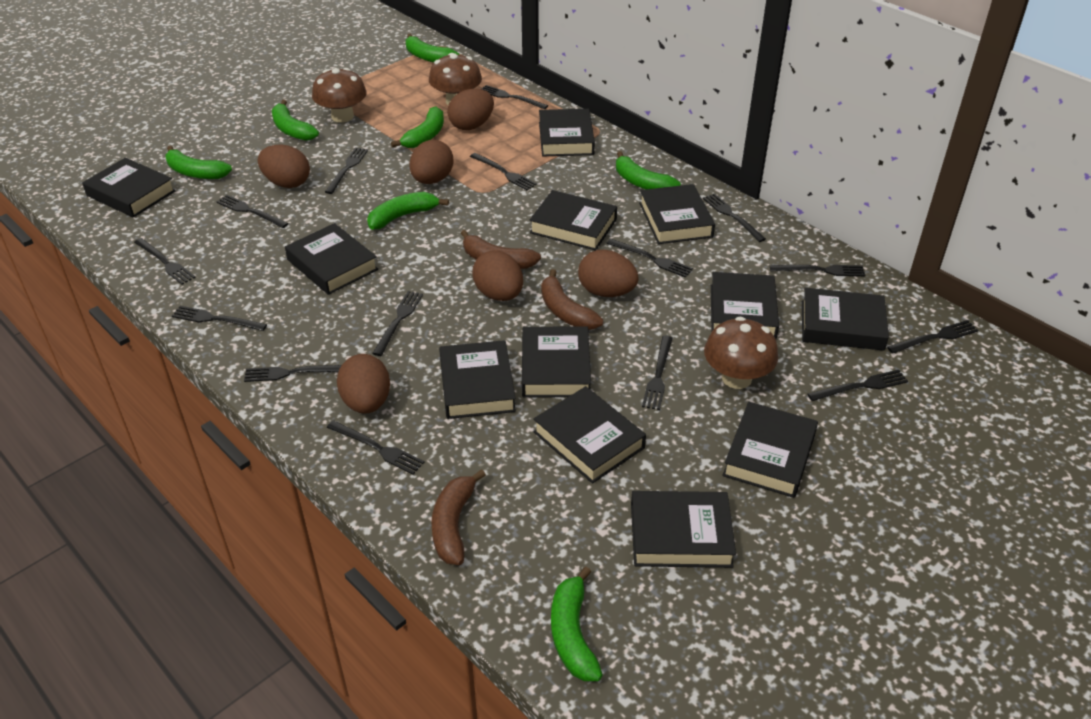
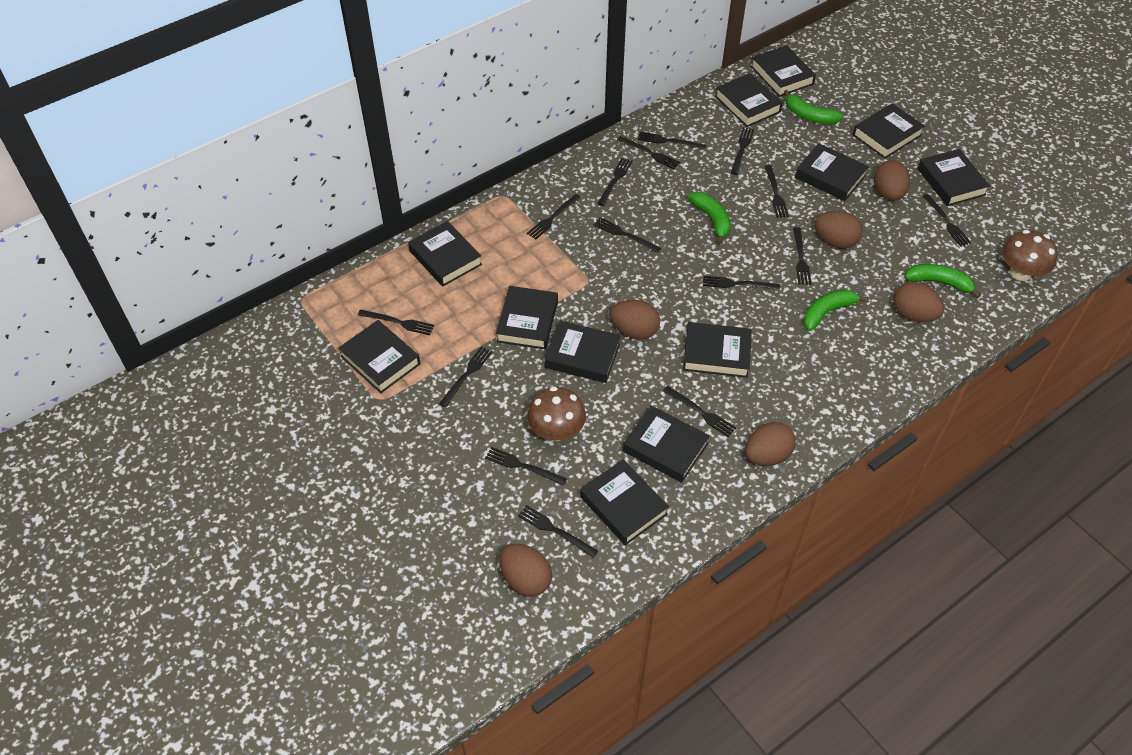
brown banana: 3 -> 0
brown mushroom: 3 -> 2
green banana: 7 -> 4

